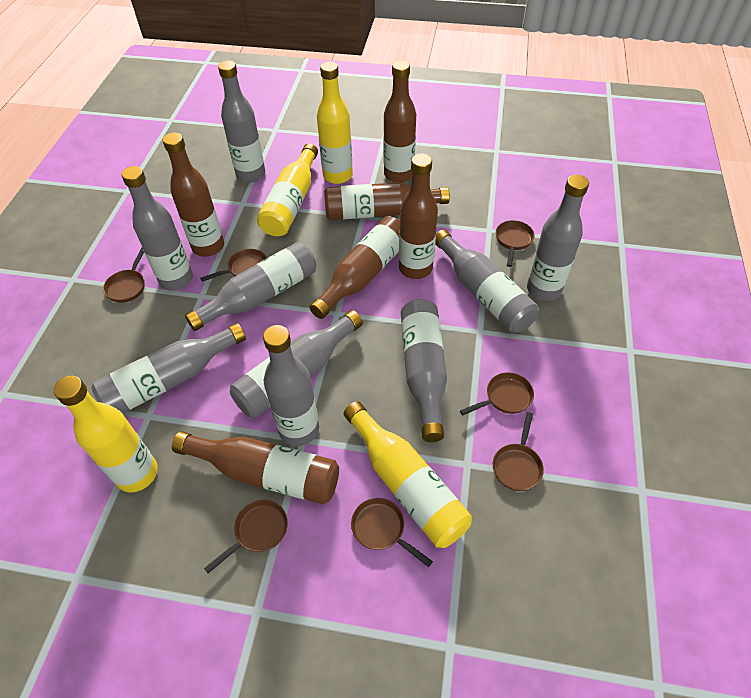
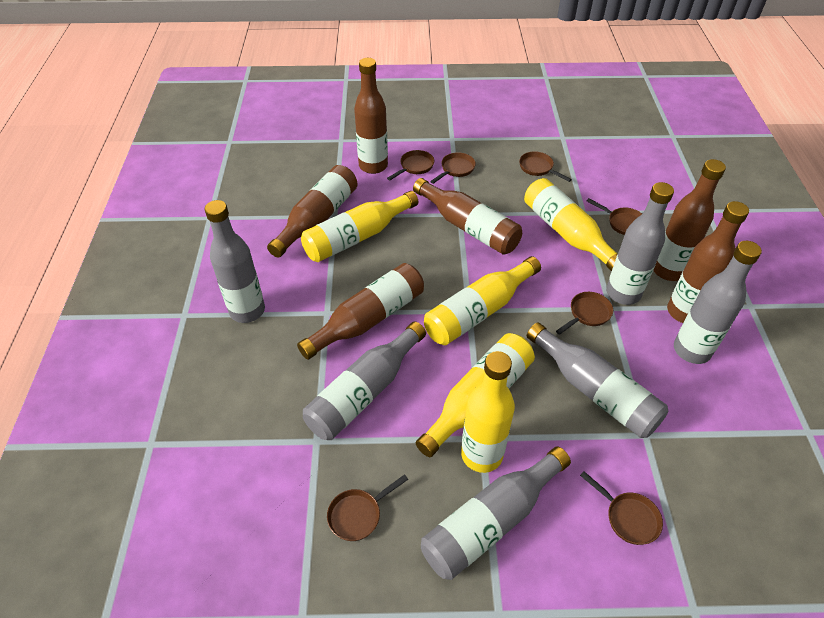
grey bottle: 9 -> 6
yellow bottle: 4 -> 5

